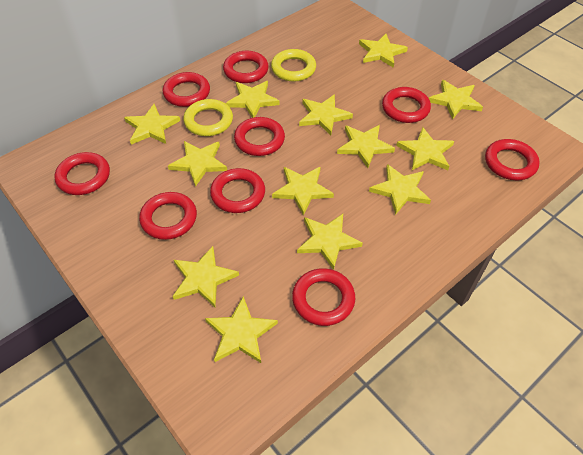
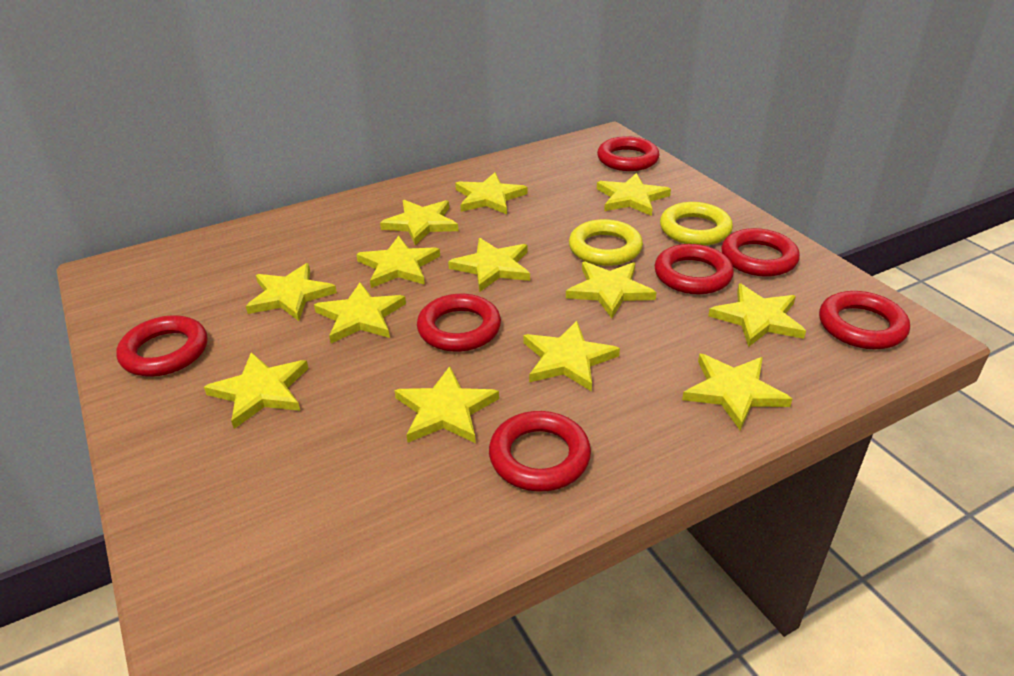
red ring: 9 -> 7

